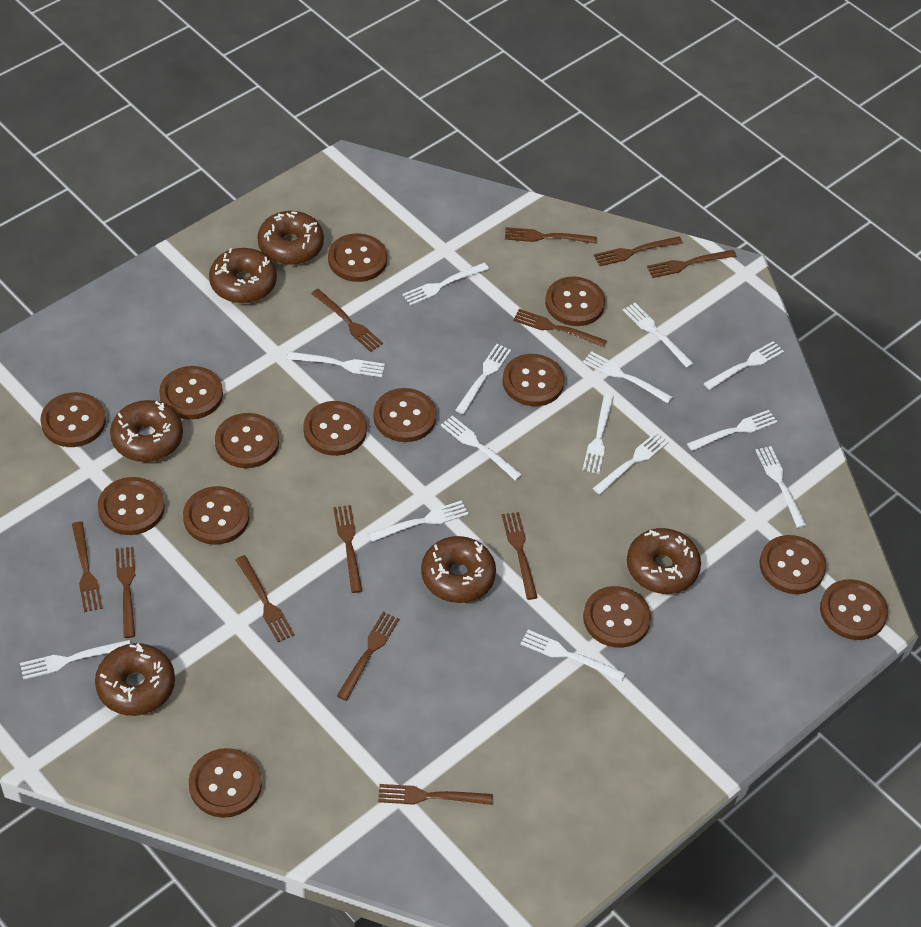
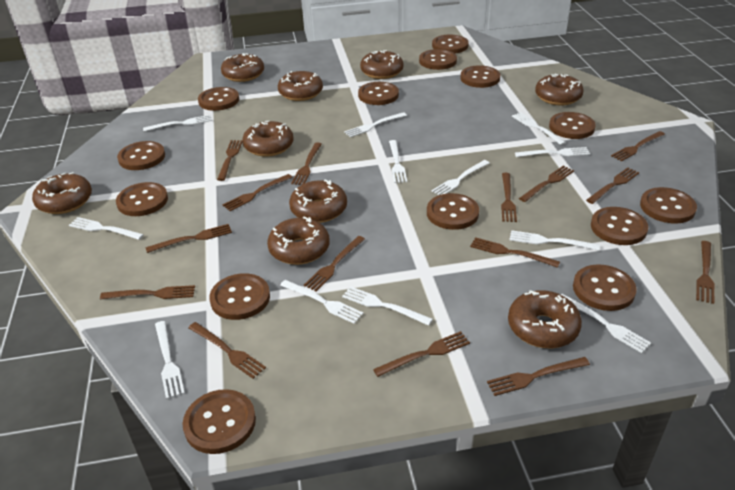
brown donut: 6 -> 9
brown fork: 12 -> 15
white fork: 14 -> 12

